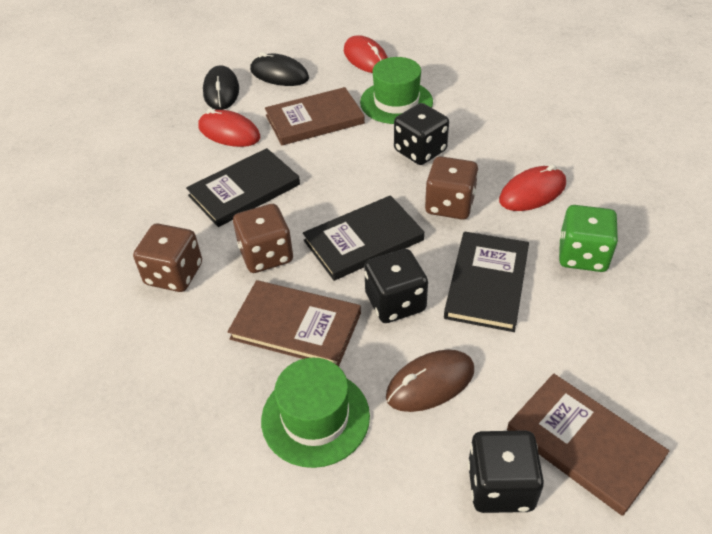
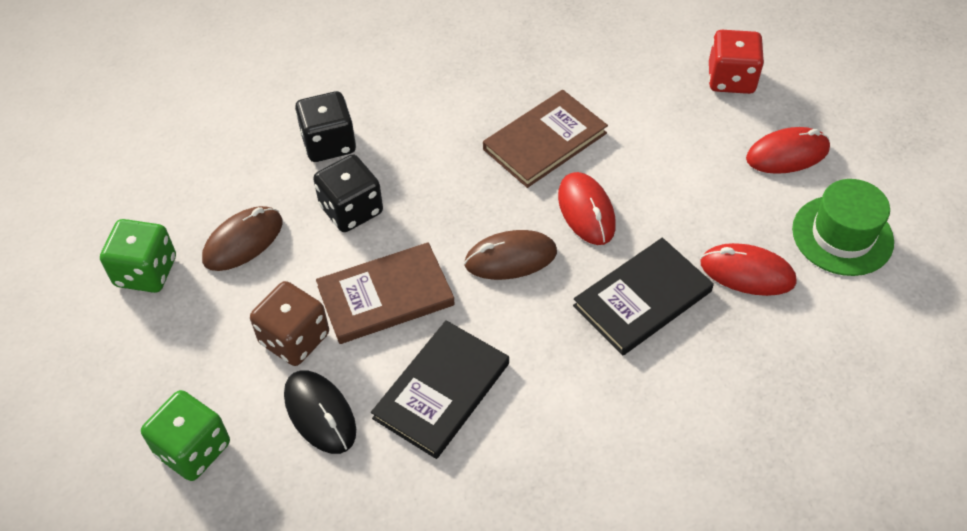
black book: 3 -> 2
black dice: 3 -> 2
black mouse: 2 -> 1
brown book: 3 -> 2
brown dice: 3 -> 1
brown mouse: 1 -> 2
green dice: 1 -> 2
green hat: 2 -> 1
red dice: 0 -> 1

